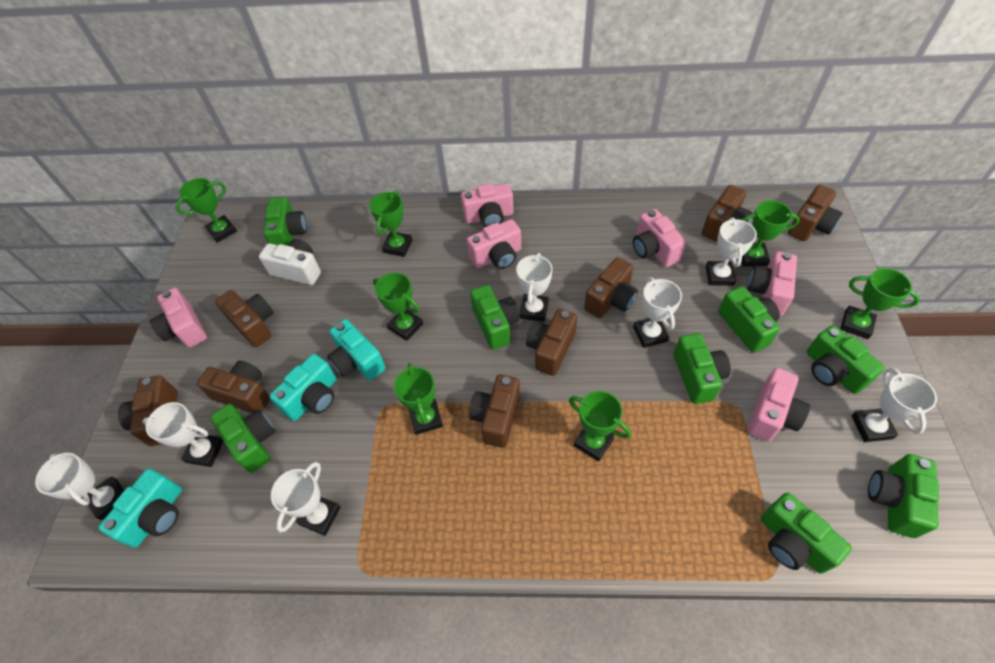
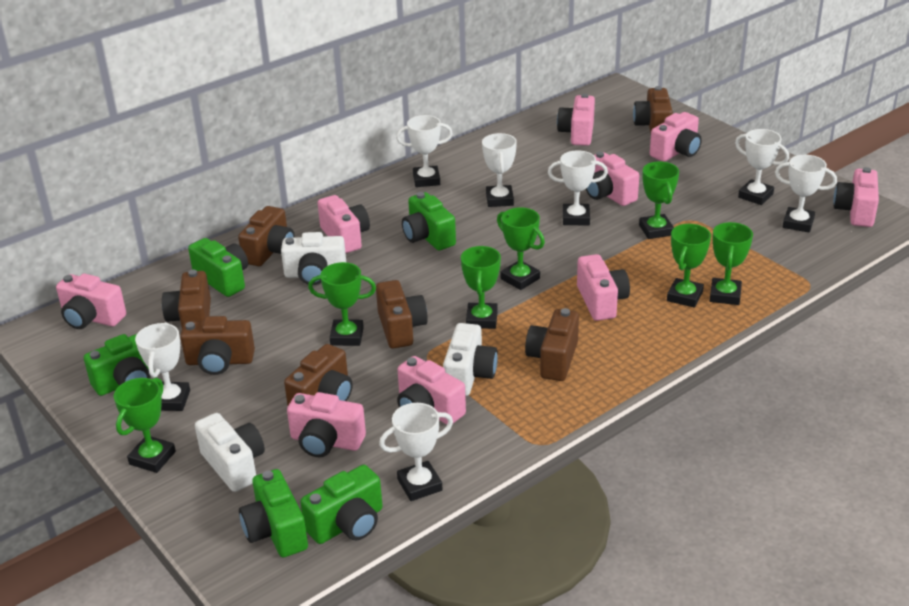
brown camera: 8 -> 7
green camera: 8 -> 5
pink camera: 6 -> 9
turquoise camera: 3 -> 0
white camera: 1 -> 3

